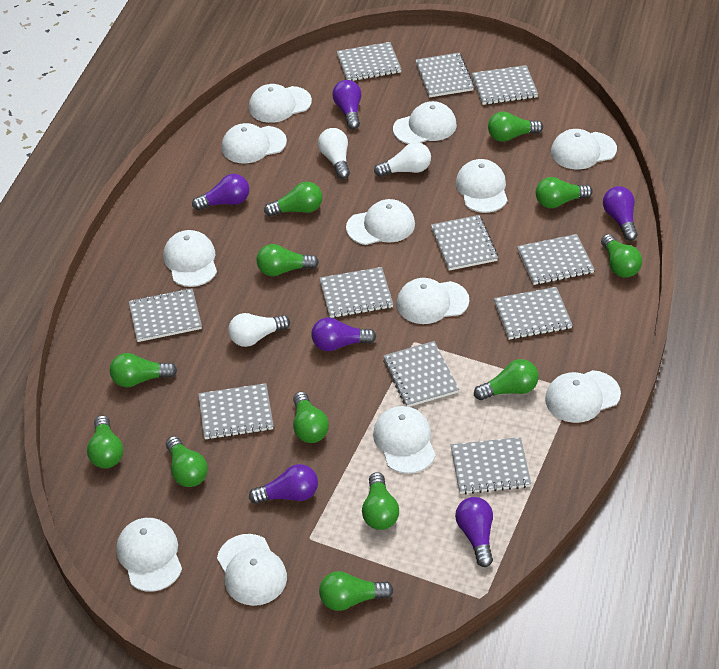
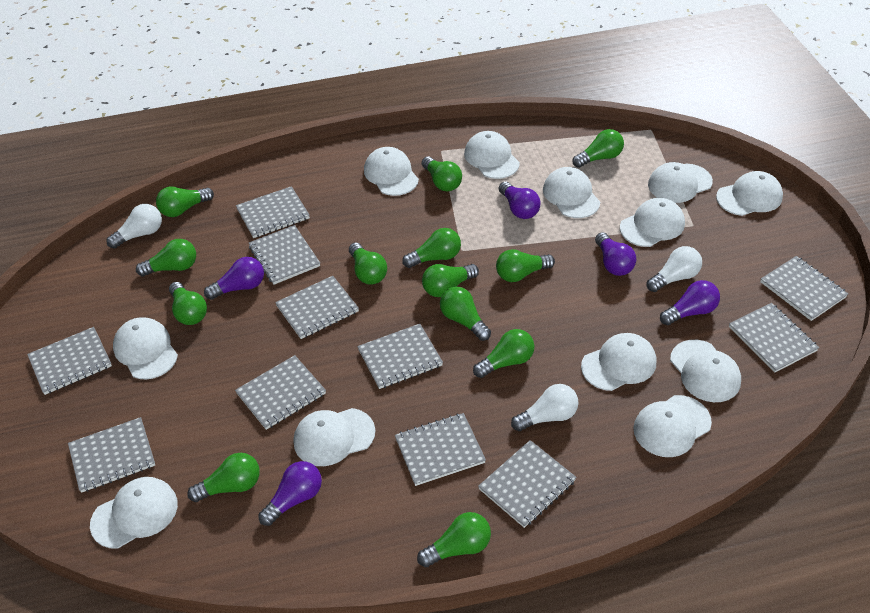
green light bulb: 12 -> 13
purple light bulb: 6 -> 5

